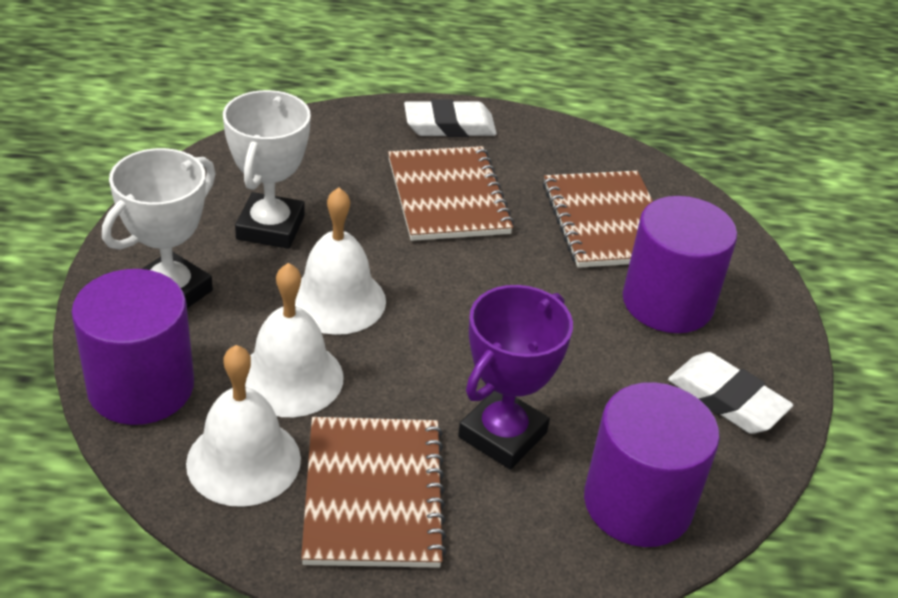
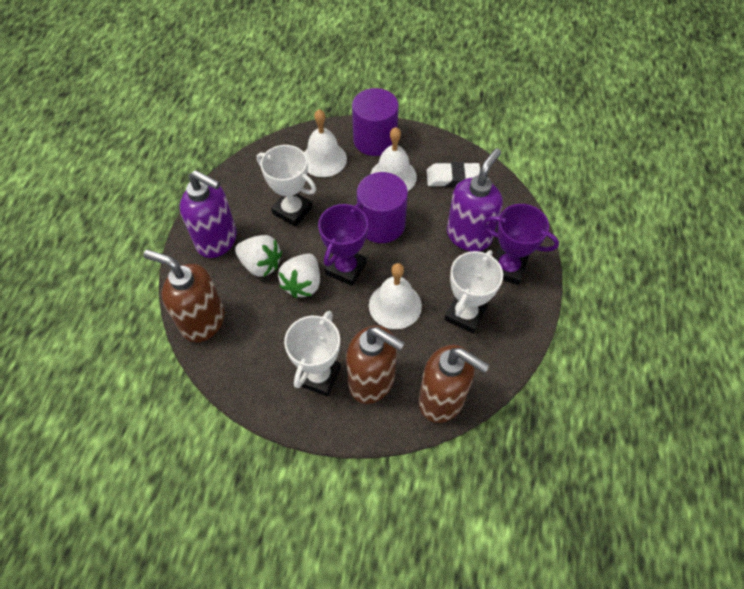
brown notebook: 3 -> 0
brown soap dispenser: 0 -> 3
purple cylinder: 3 -> 2
purple soap dispenser: 0 -> 2
purple trophy: 1 -> 2
white eraser: 2 -> 1
white strawberry: 0 -> 2
white trophy: 2 -> 3

